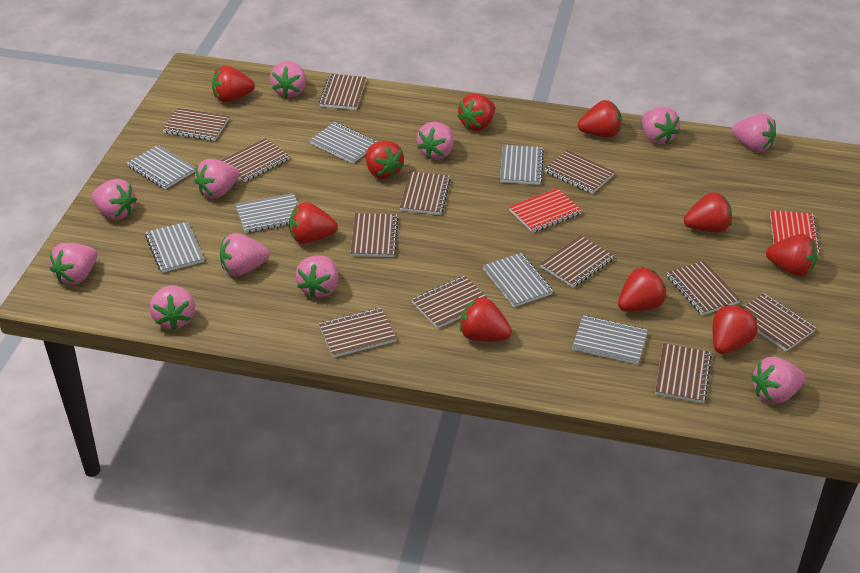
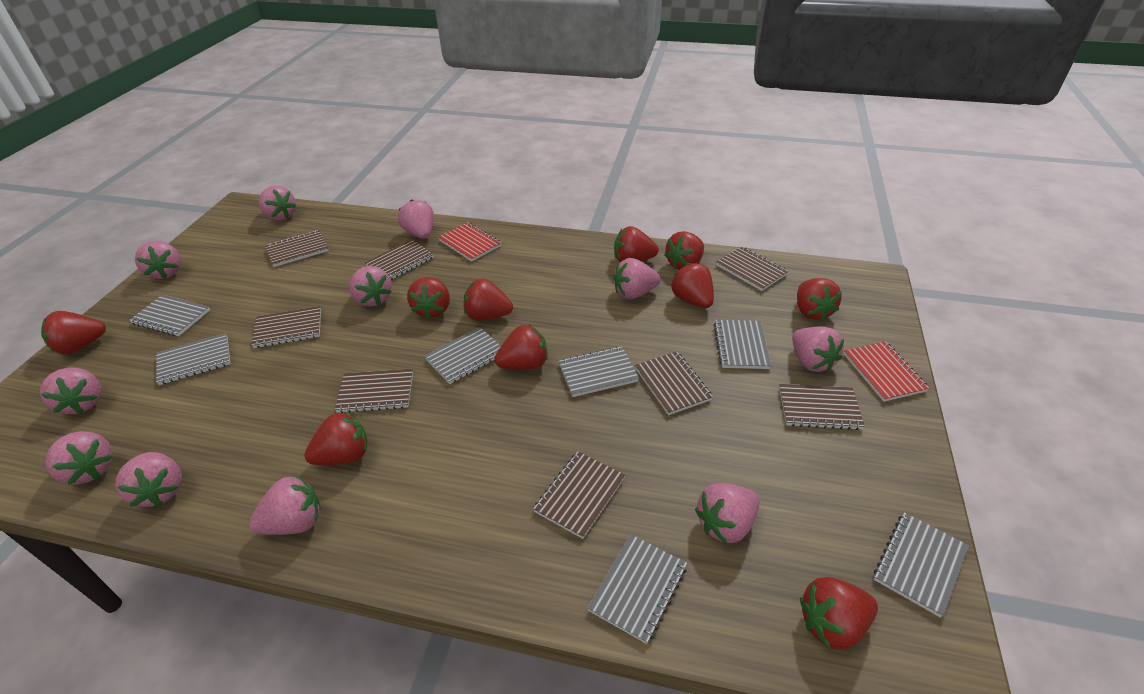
brown notebook: 12 -> 8

